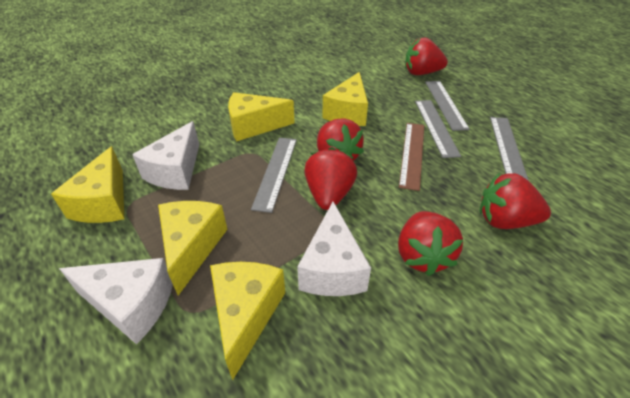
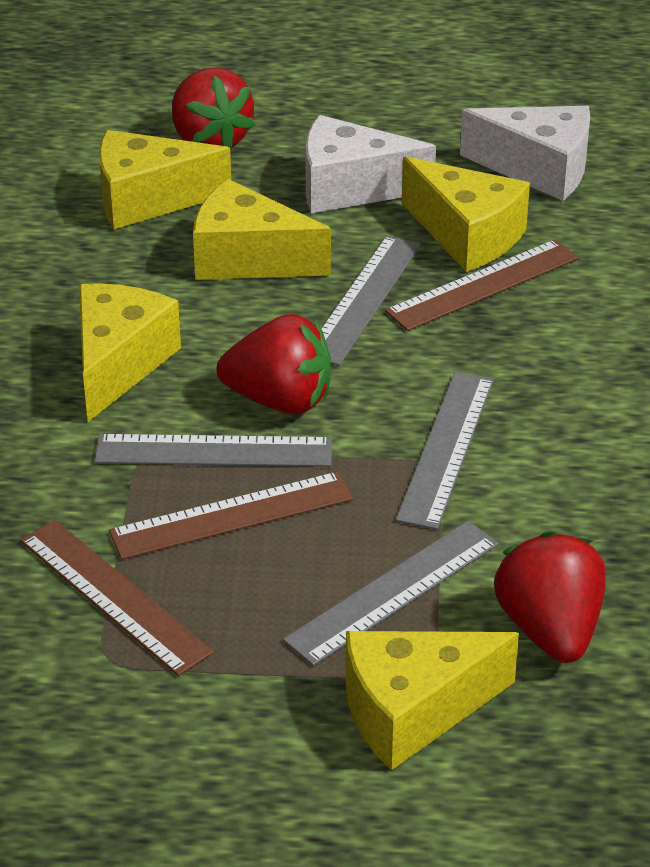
brown ruler: 1 -> 3
red strawberry: 5 -> 3
white cheese: 3 -> 2

